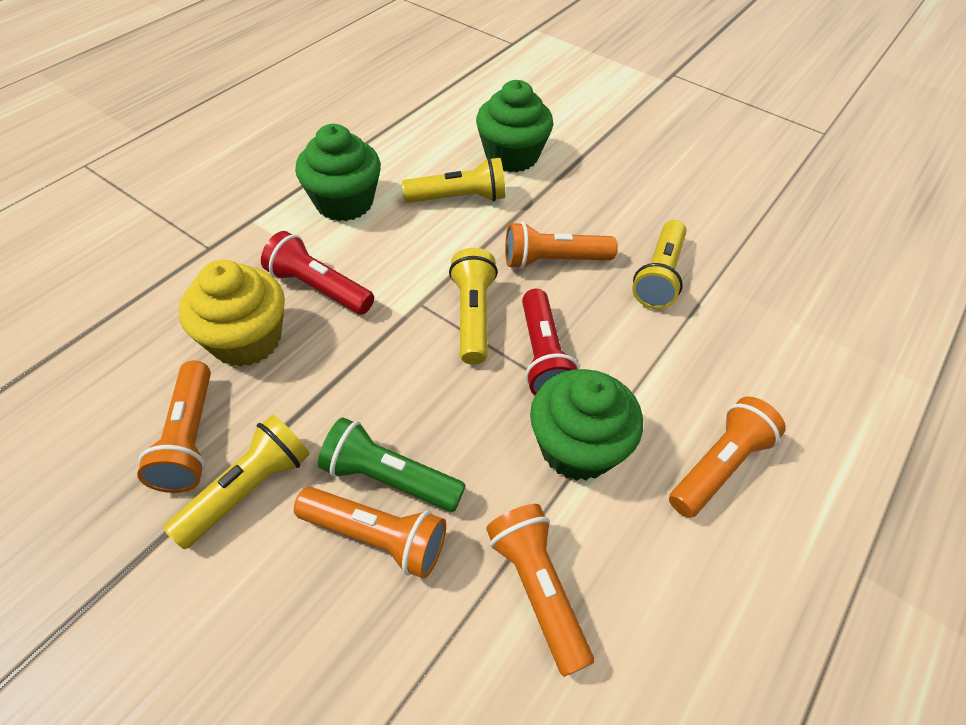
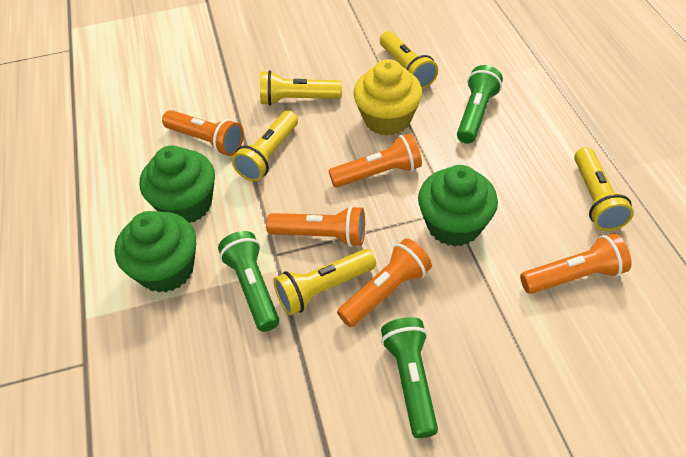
green flashlight: 1 -> 3
red flashlight: 2 -> 0
yellow flashlight: 4 -> 5

